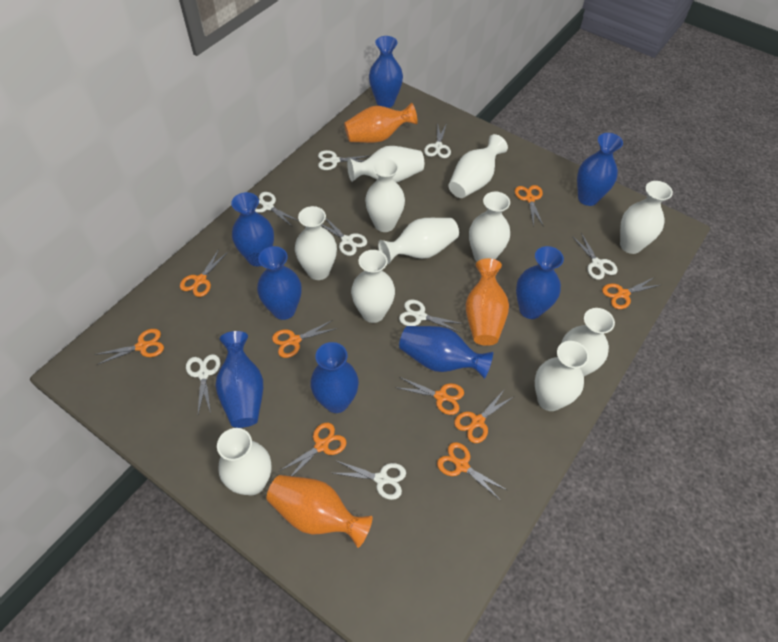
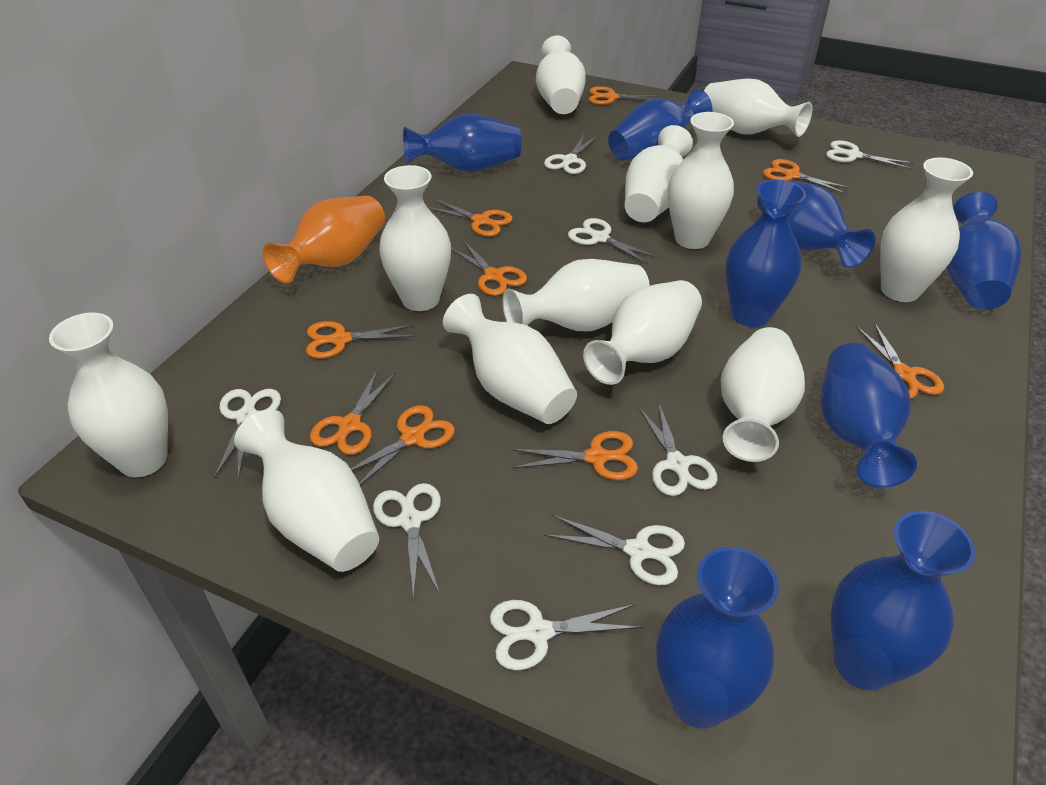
orange vase: 3 -> 1
white vase: 11 -> 12

